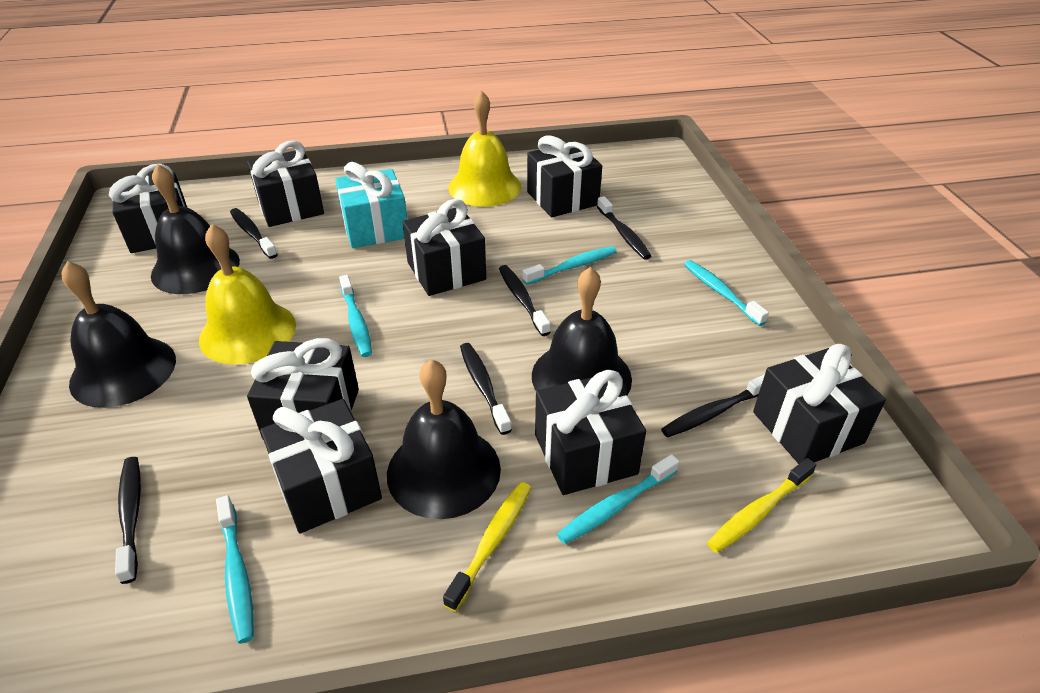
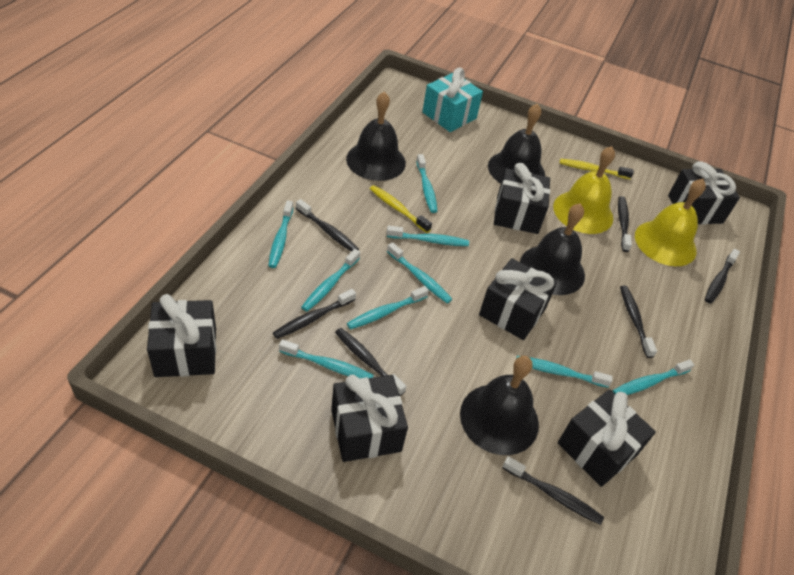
black gift: 8 -> 6
black toothbrush: 6 -> 7
turquoise toothbrush: 5 -> 9

